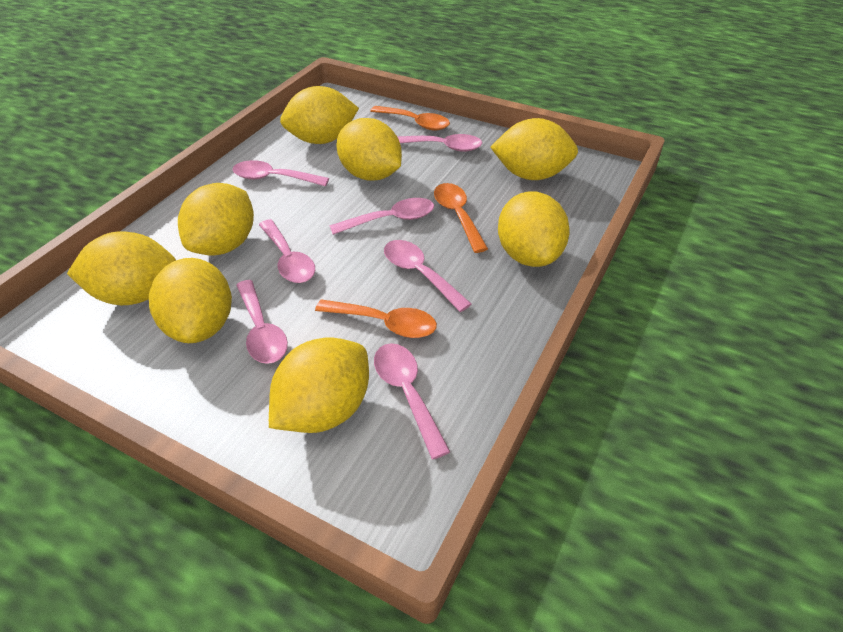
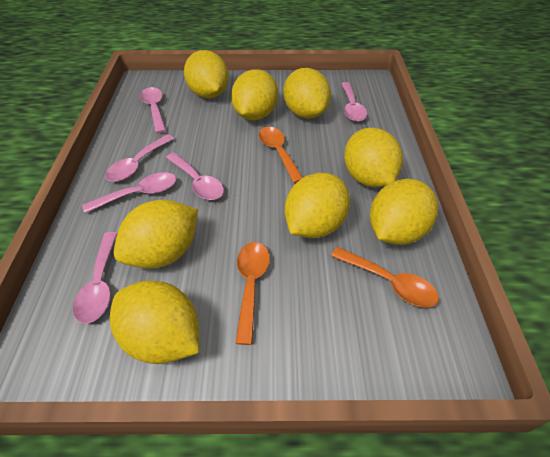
pink spoon: 7 -> 6

